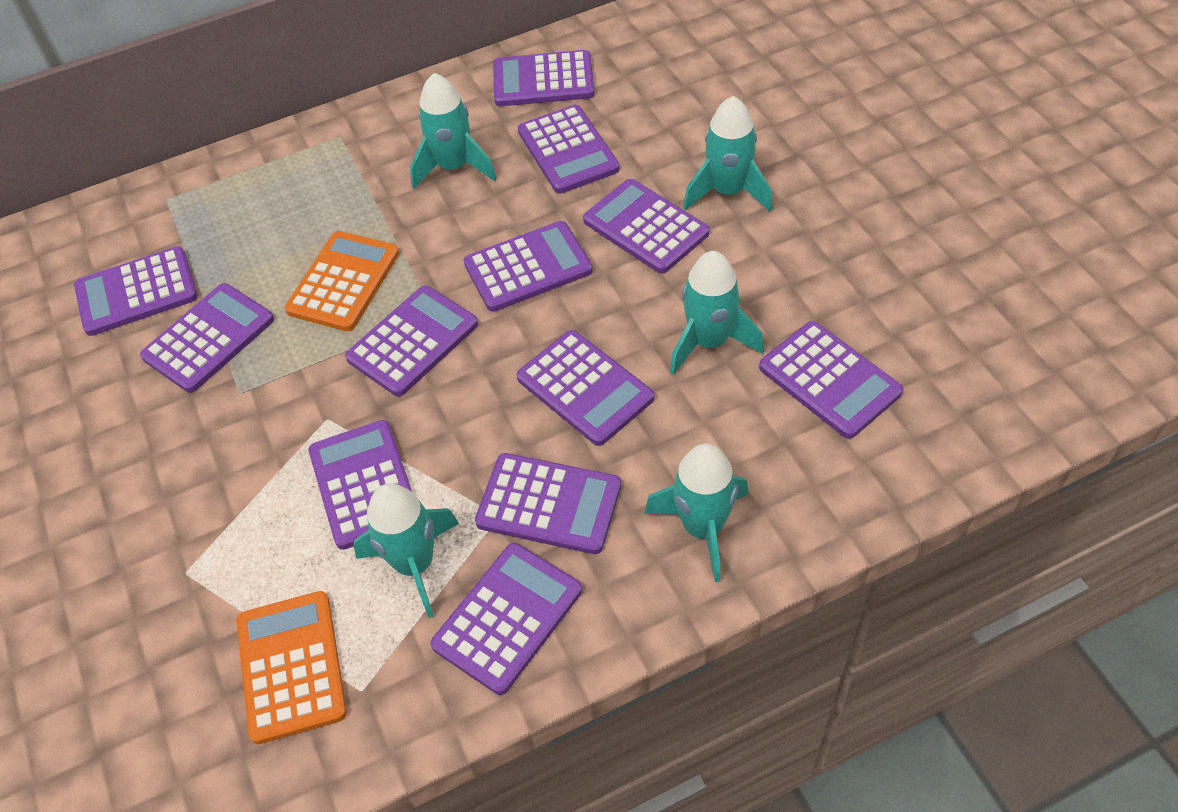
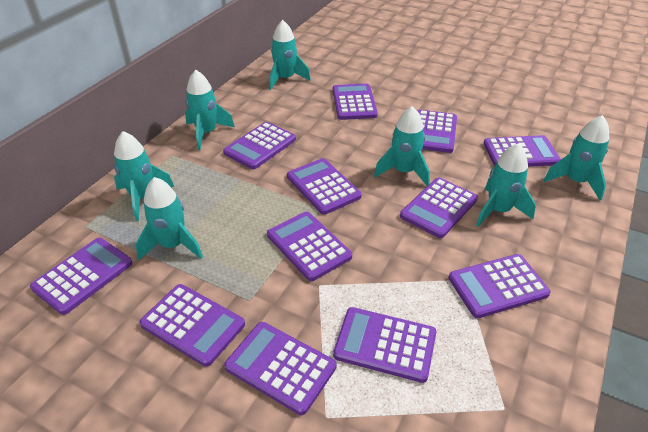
orange calculator: 2 -> 0
turquoise rocket: 5 -> 7

